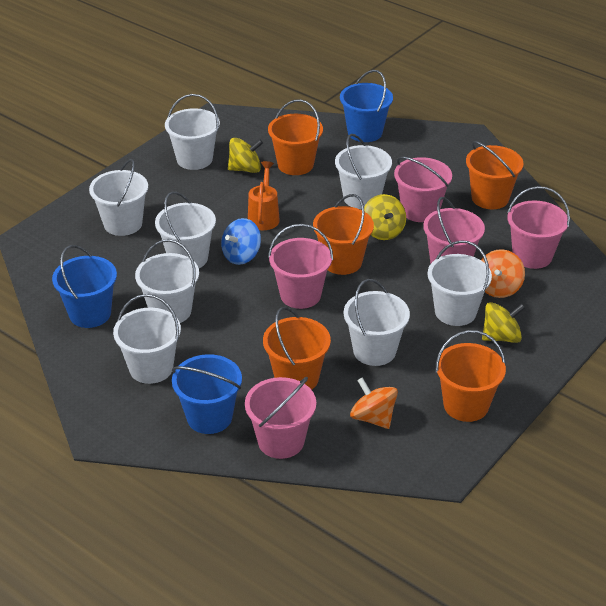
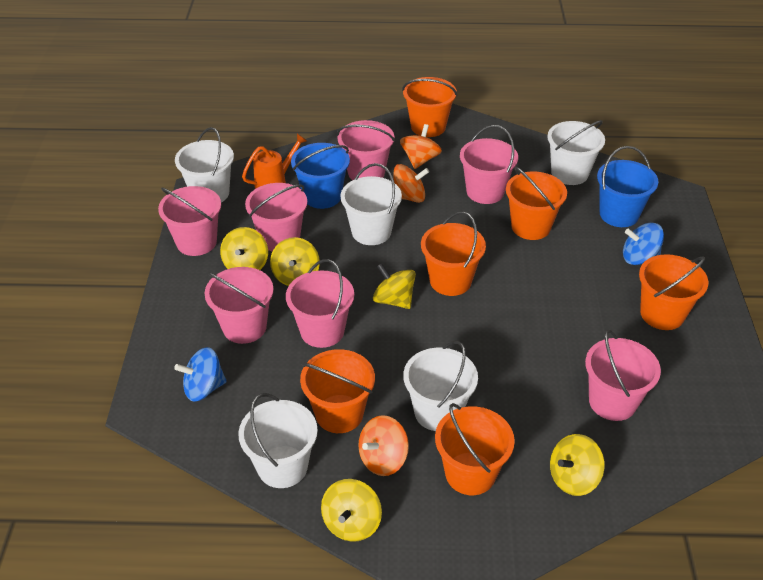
blue bucket: 3 -> 2
blue spinning top: 1 -> 2
orange bucket: 5 -> 6
orange spinning top: 2 -> 3
pink bucket: 5 -> 7
white bucket: 8 -> 5
yellow spinning top: 3 -> 5

